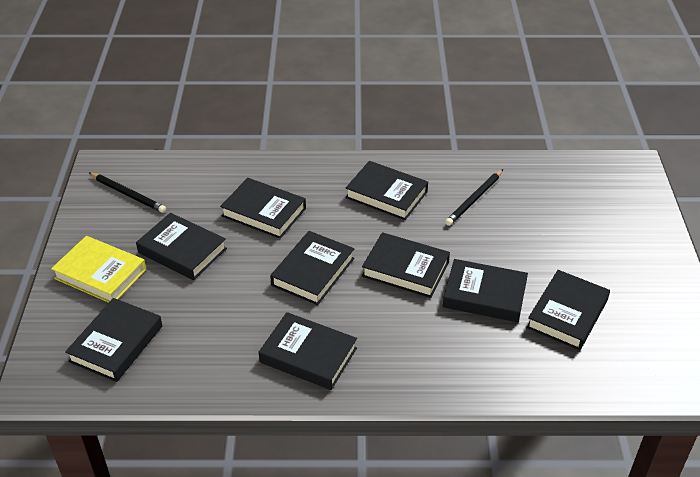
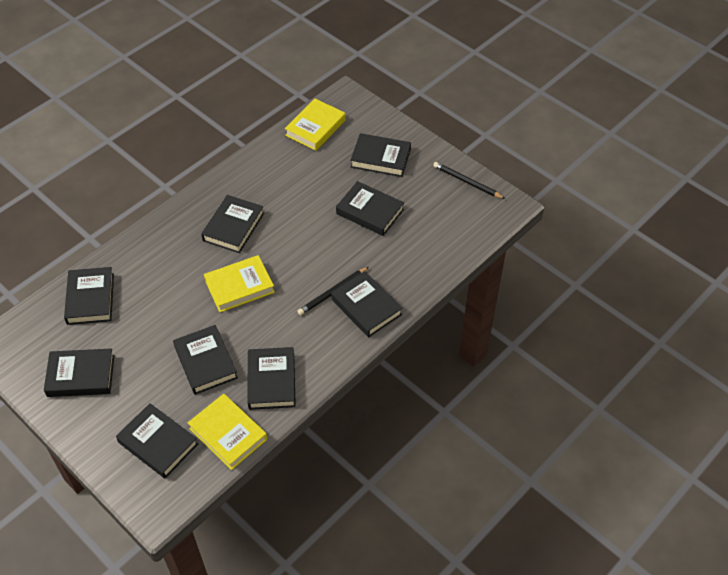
yellow book: 1 -> 3

